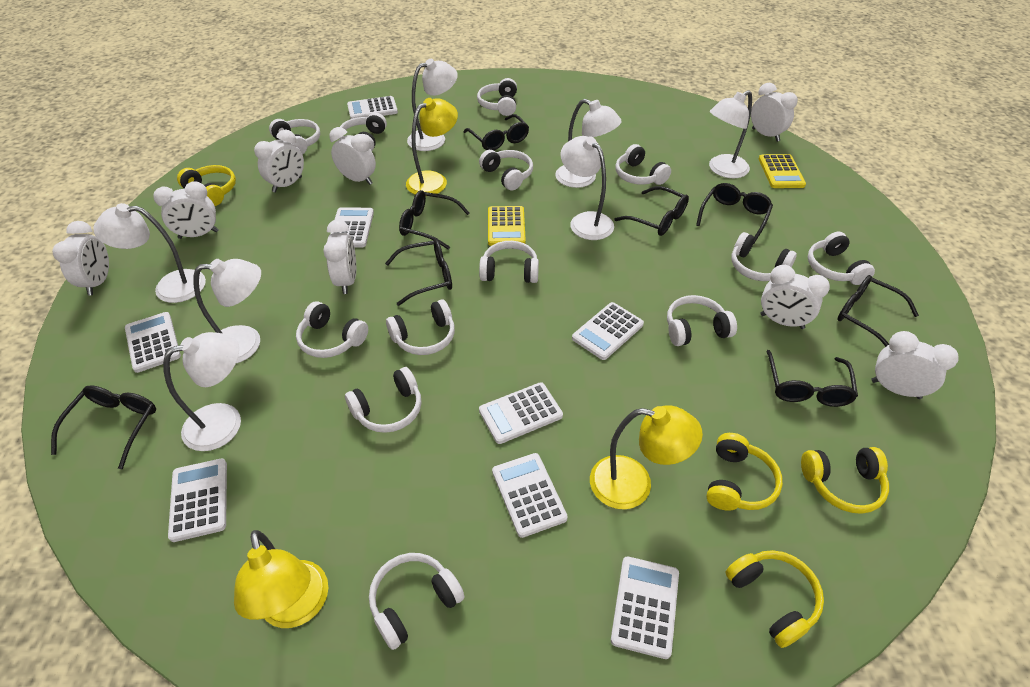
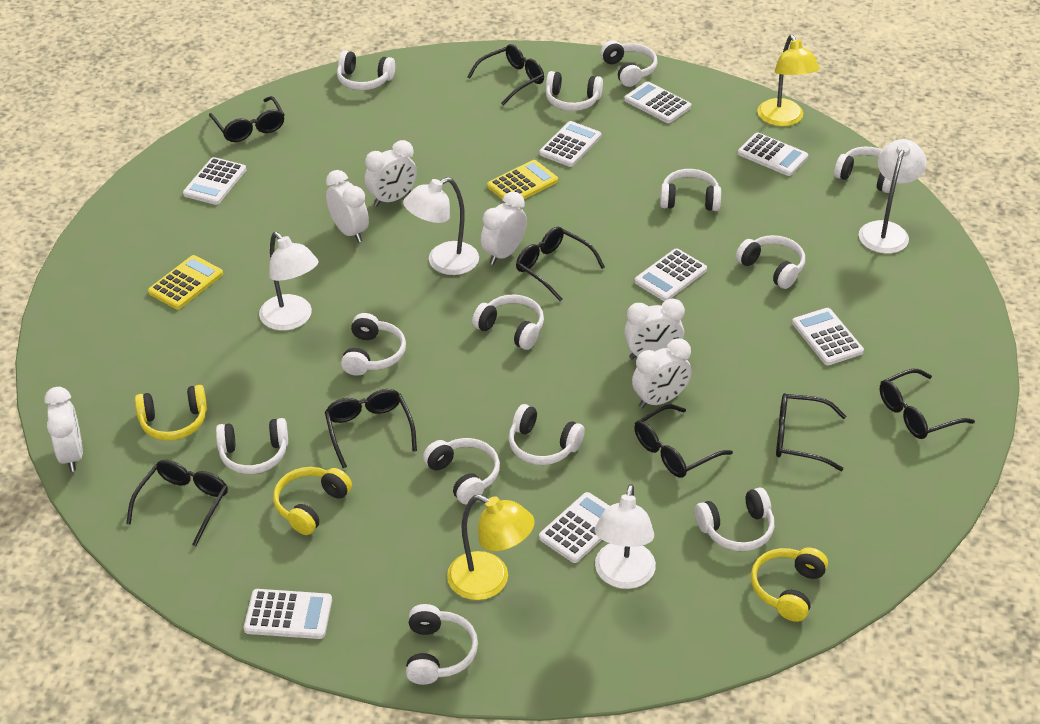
white clock: 8 -> 6
white lamp: 7 -> 4
yellow headphones: 4 -> 3
yellow lamp: 3 -> 2

